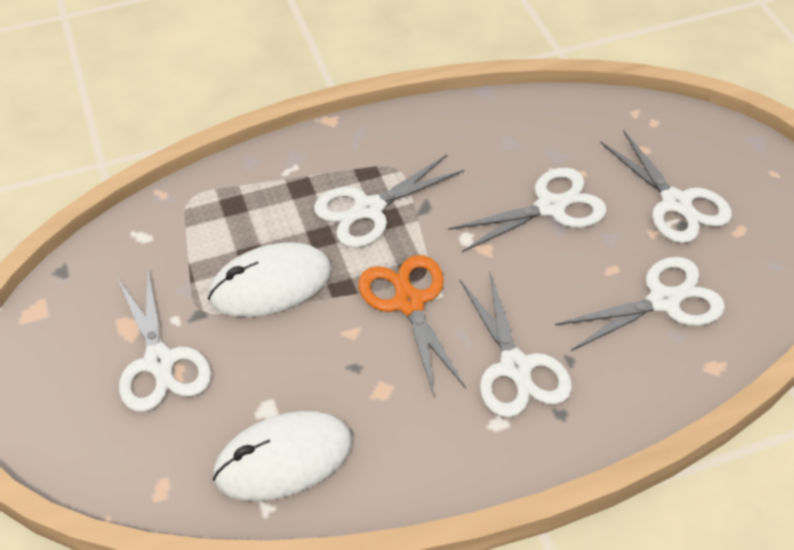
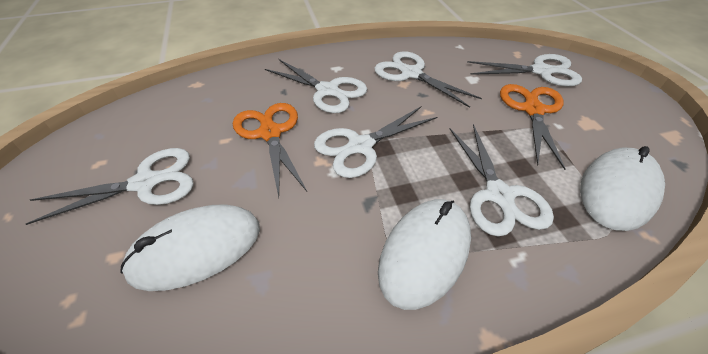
orange scissors: 1 -> 2
white mouse: 2 -> 3

